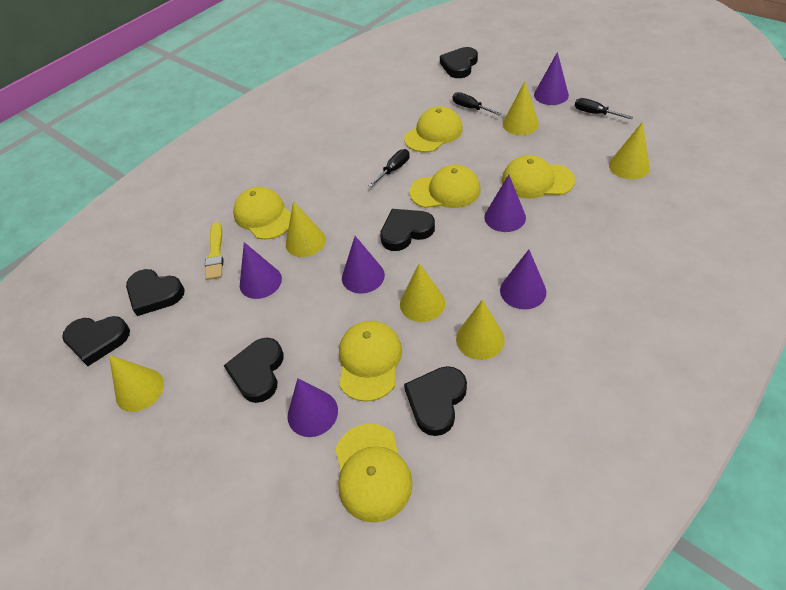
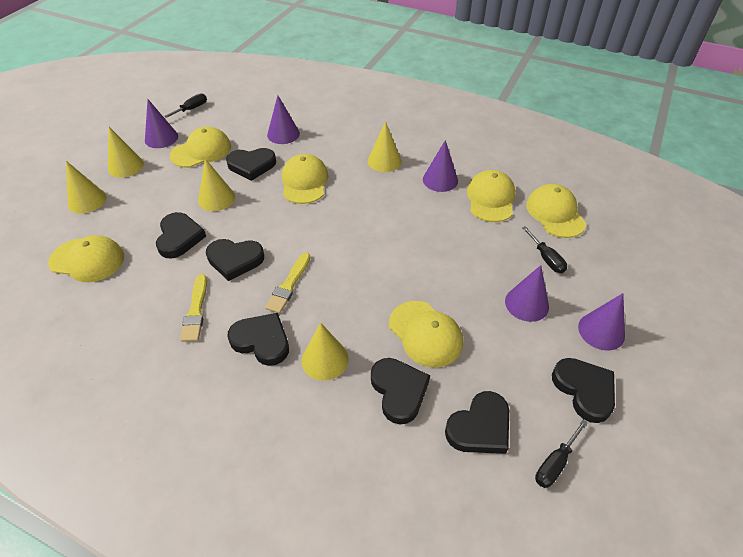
black heart: 6 -> 7
purple cone: 6 -> 5
yellow brush: 1 -> 2
yellow cone: 6 -> 5

